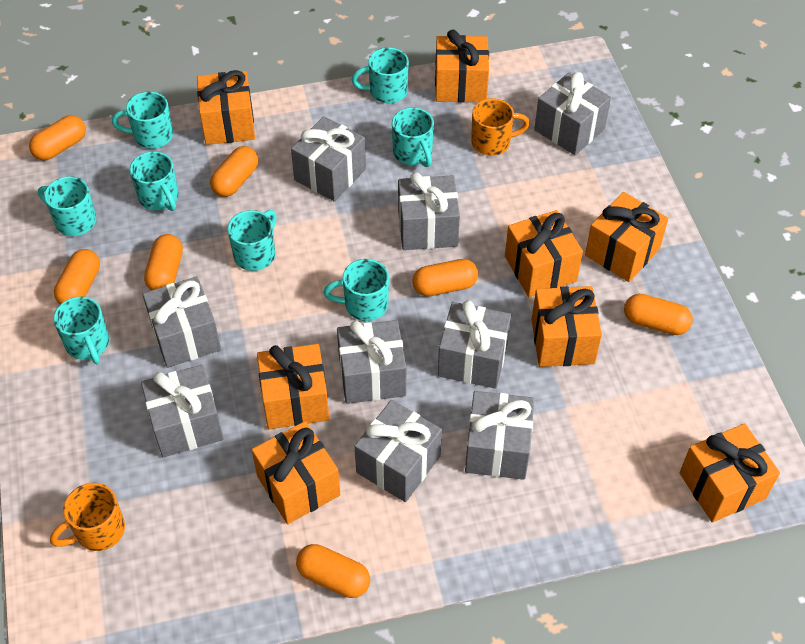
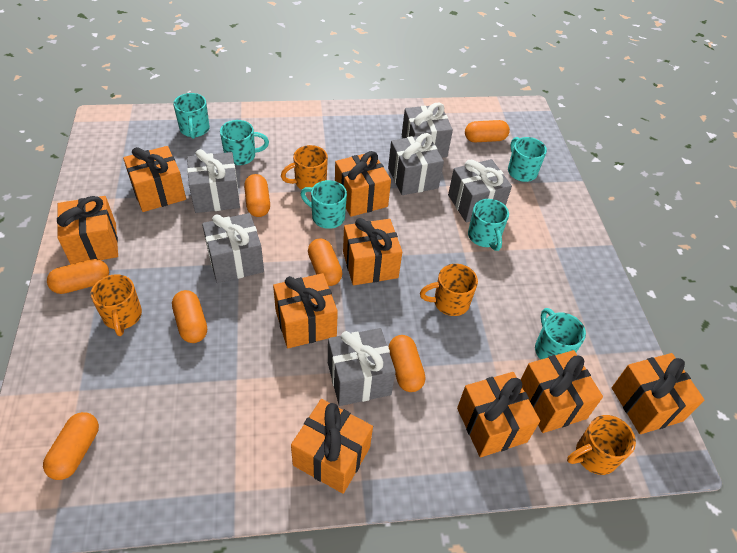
grey gift: 9 -> 6
orange gift: 8 -> 9
orange mug: 2 -> 4
turquoise mug: 8 -> 6

